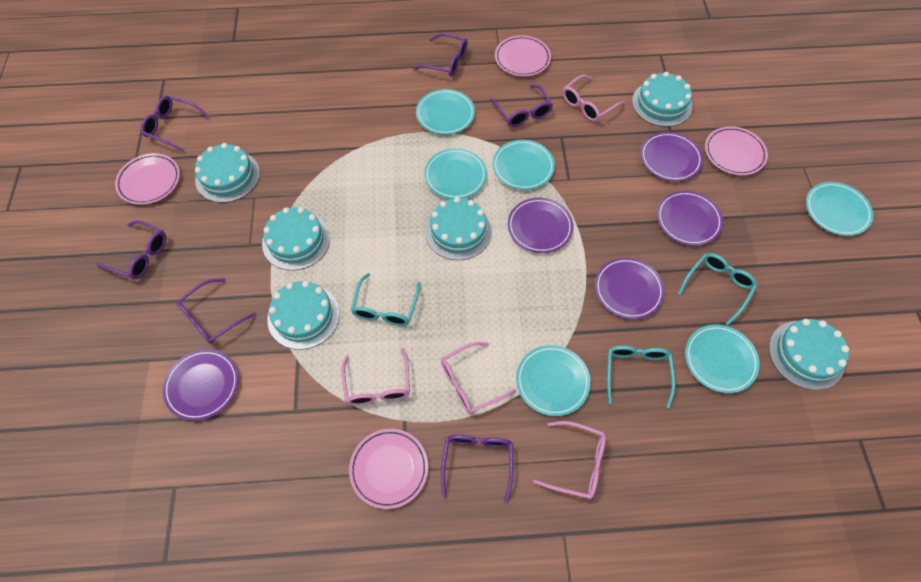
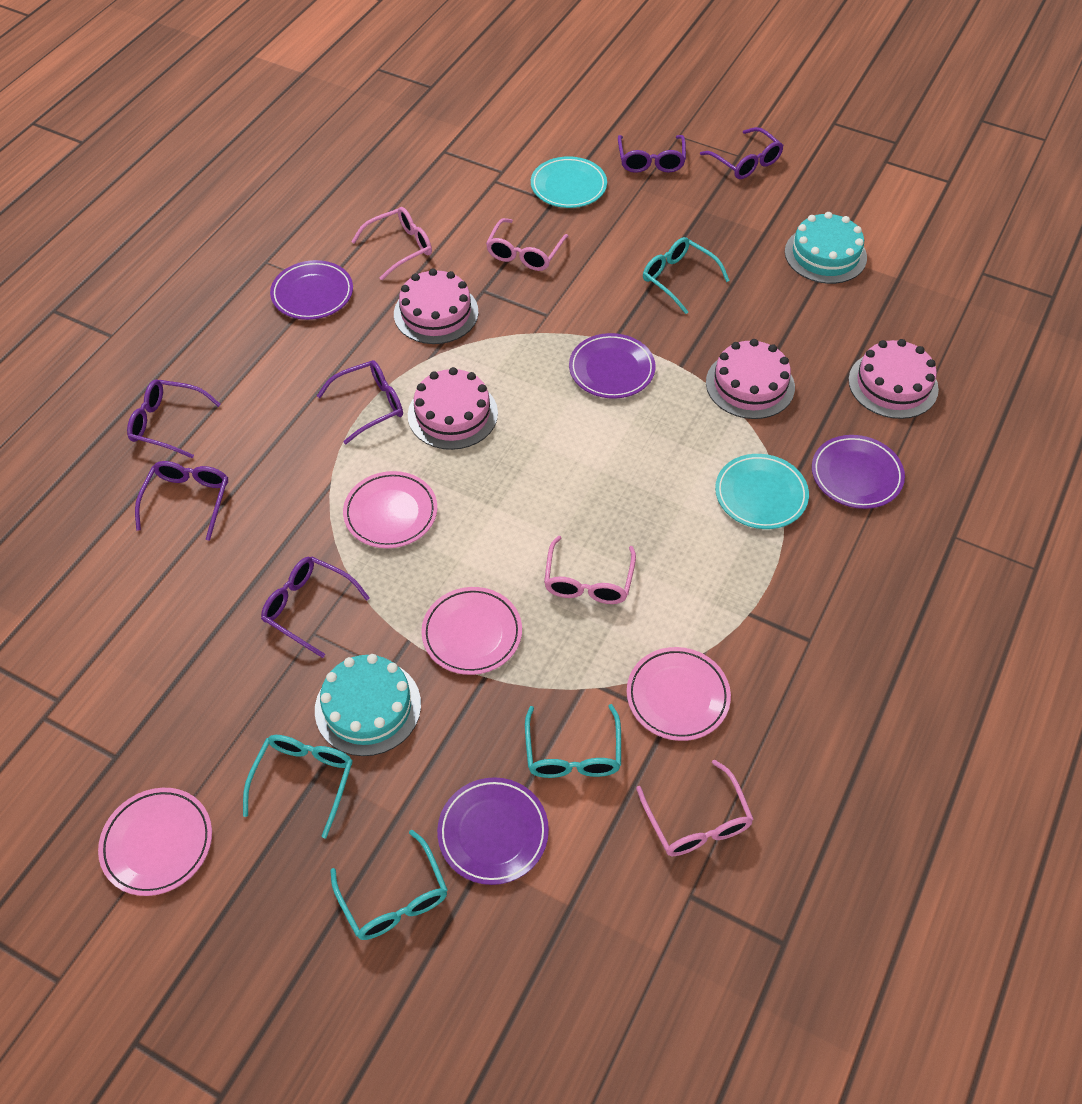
pink cake: 0 -> 4
purple plate: 5 -> 4
turquoise cake: 6 -> 2
turquoise glasses: 3 -> 4
turquoise plate: 6 -> 2

